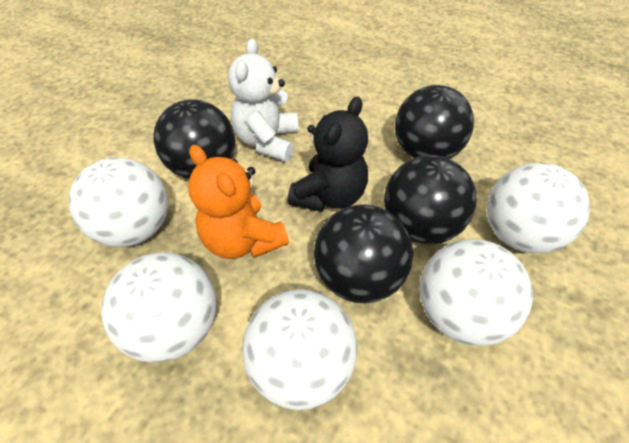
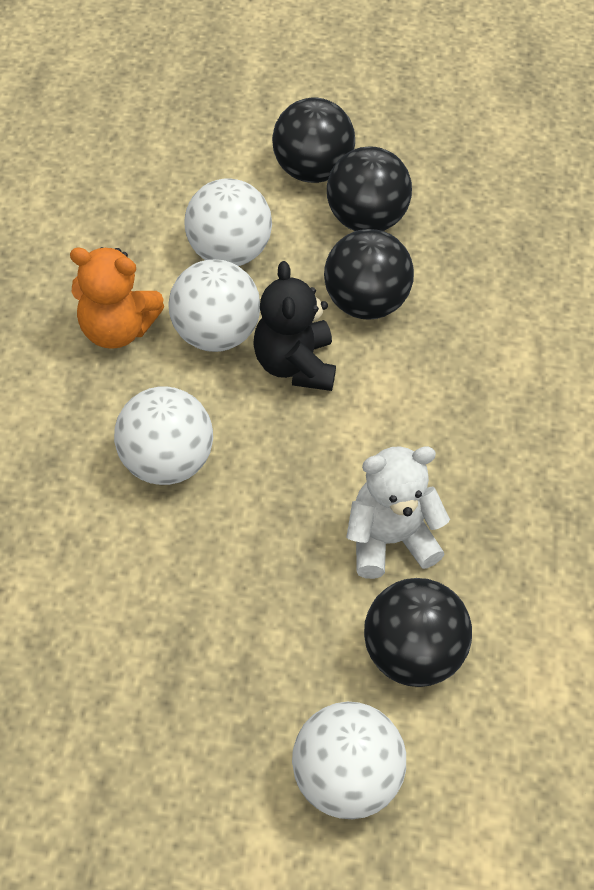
white ball: 5 -> 4

